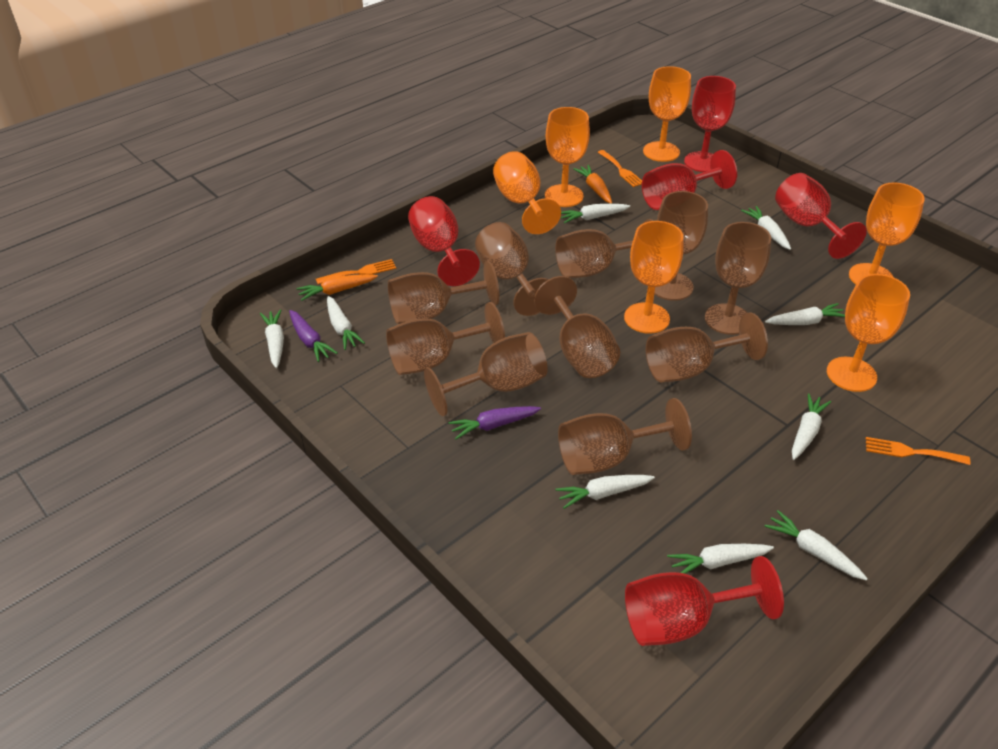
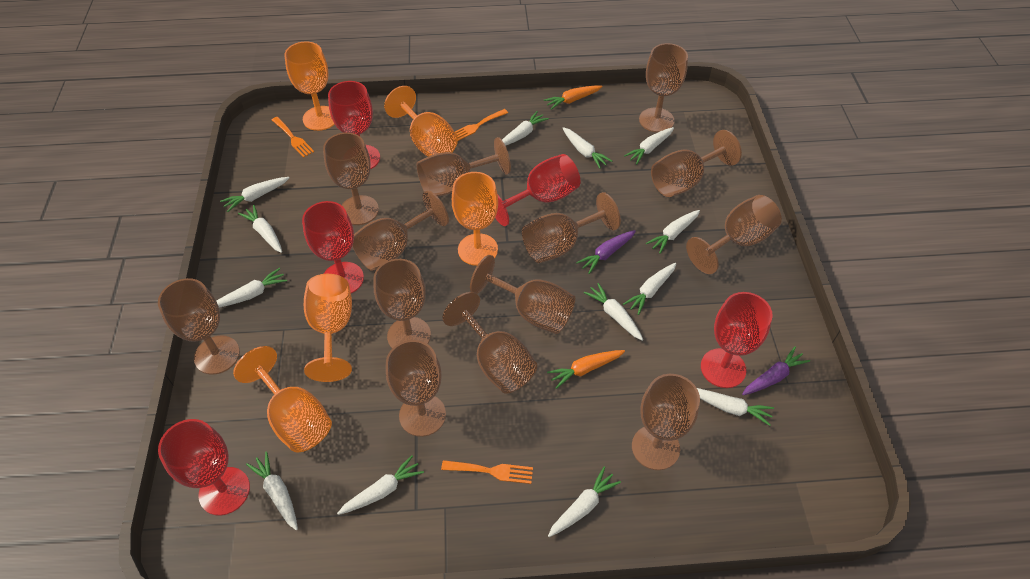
brown goblet: 10 -> 13
orange goblet: 6 -> 5
white carrot: 9 -> 13

